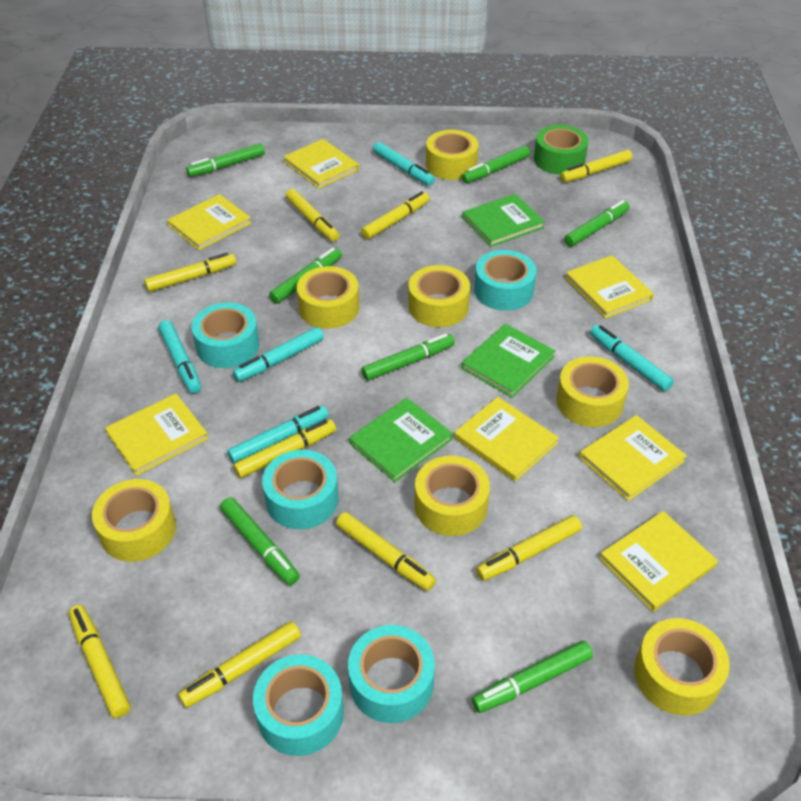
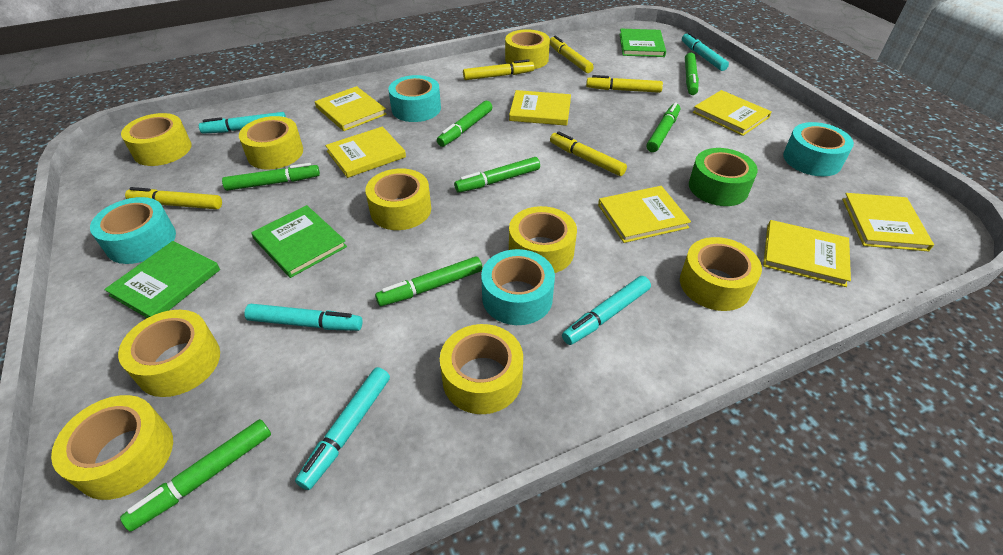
turquoise tape: 5 -> 4
yellow marker: 9 -> 5
yellow tape: 7 -> 9

